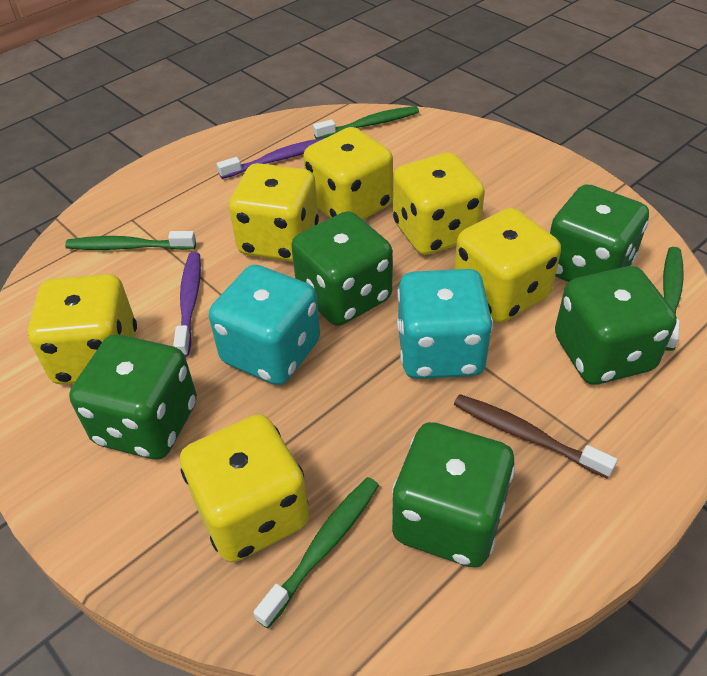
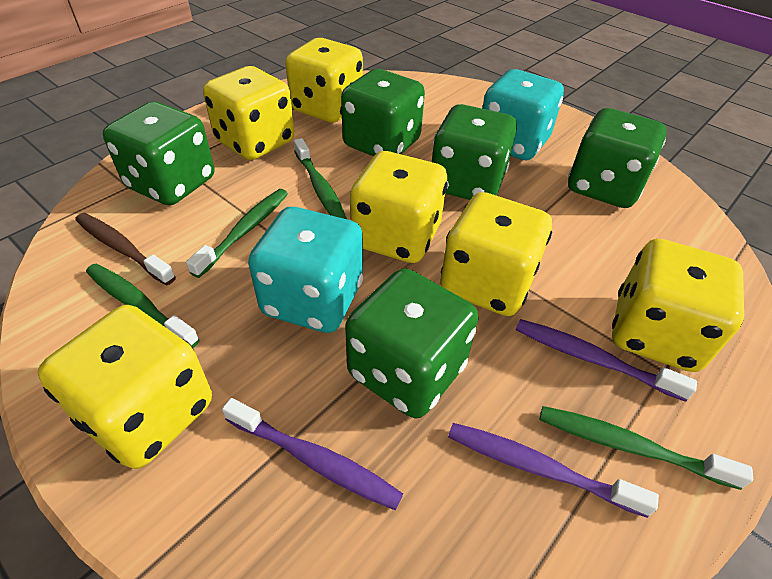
purple toothbrush: 2 -> 3

